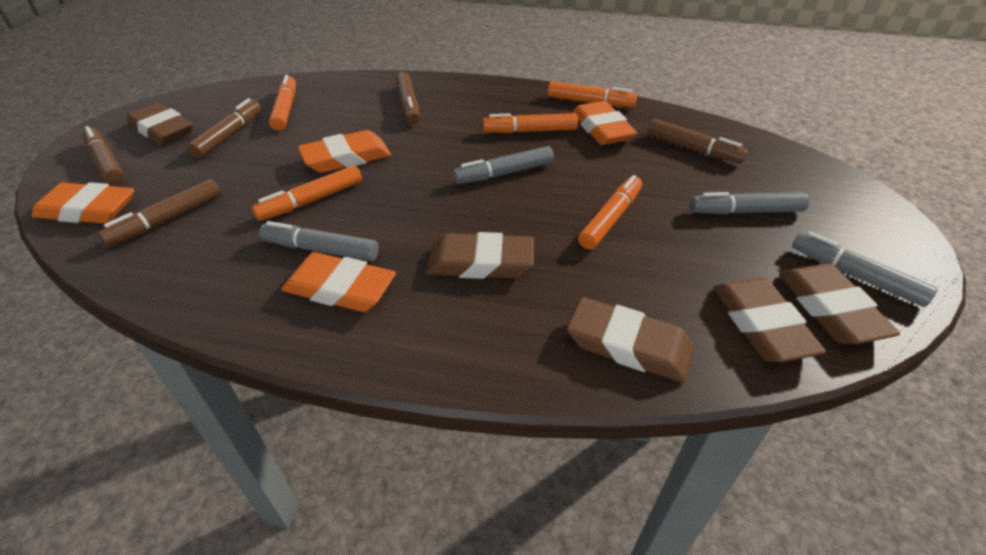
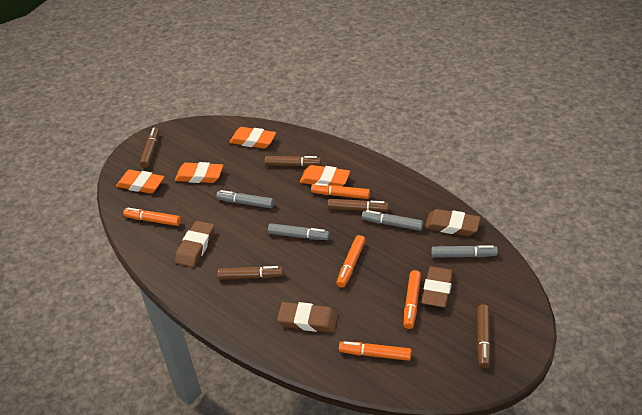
brown eraser: 5 -> 4

